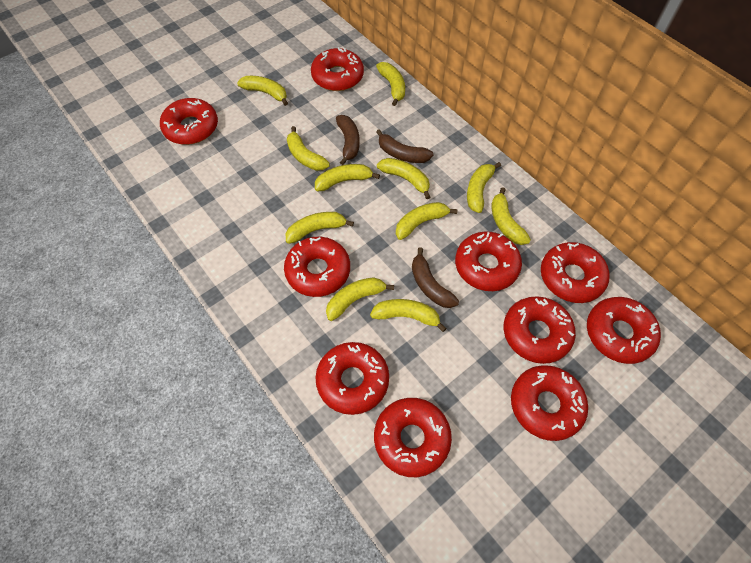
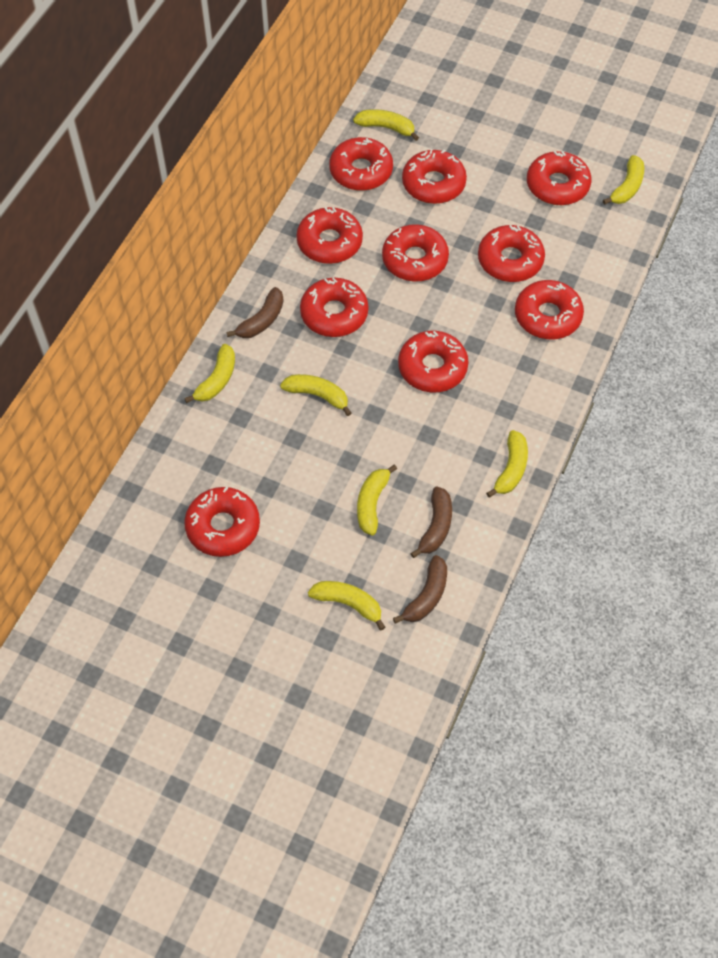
yellow banana: 11 -> 7

